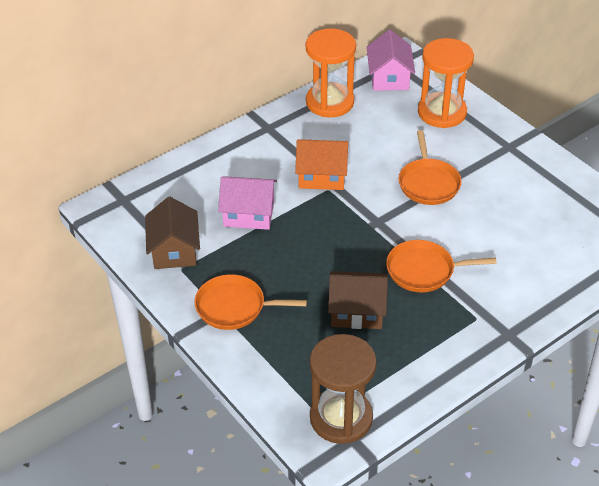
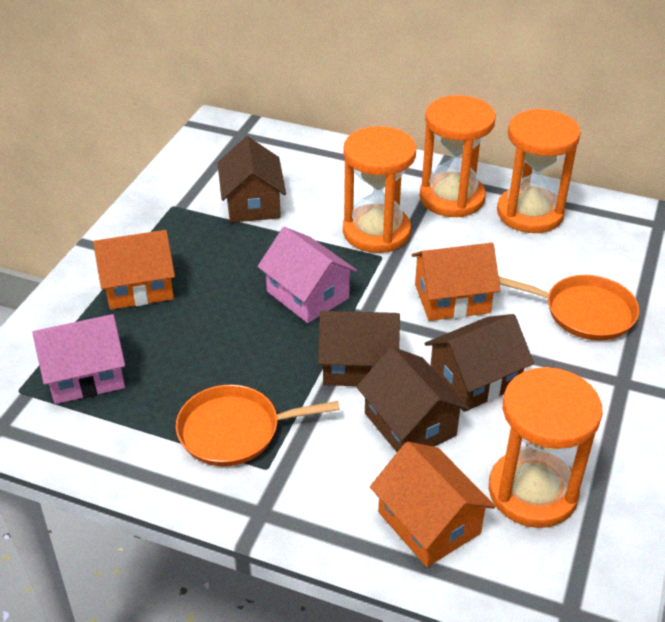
brown hourglass: 1 -> 0
brown house: 2 -> 4
orange hourglass: 2 -> 4
orange house: 1 -> 3
orange pan: 3 -> 2

